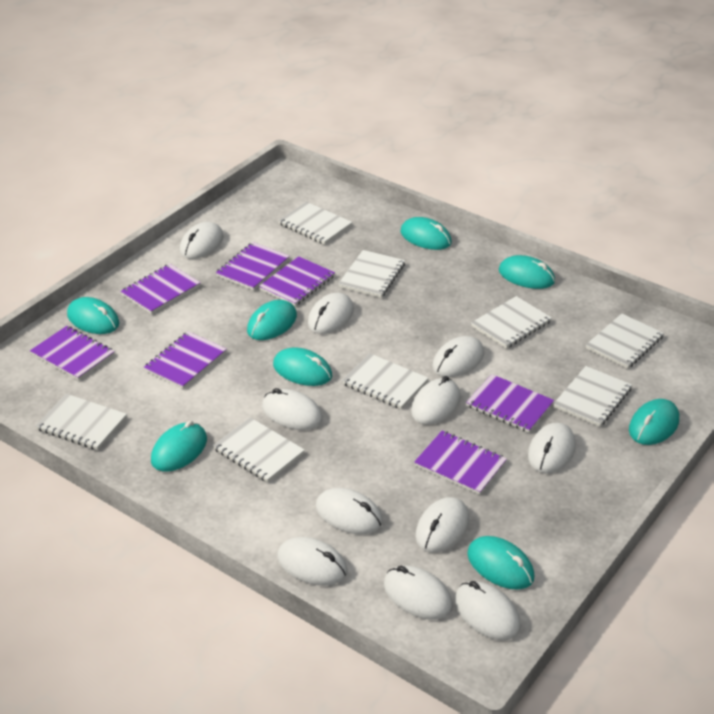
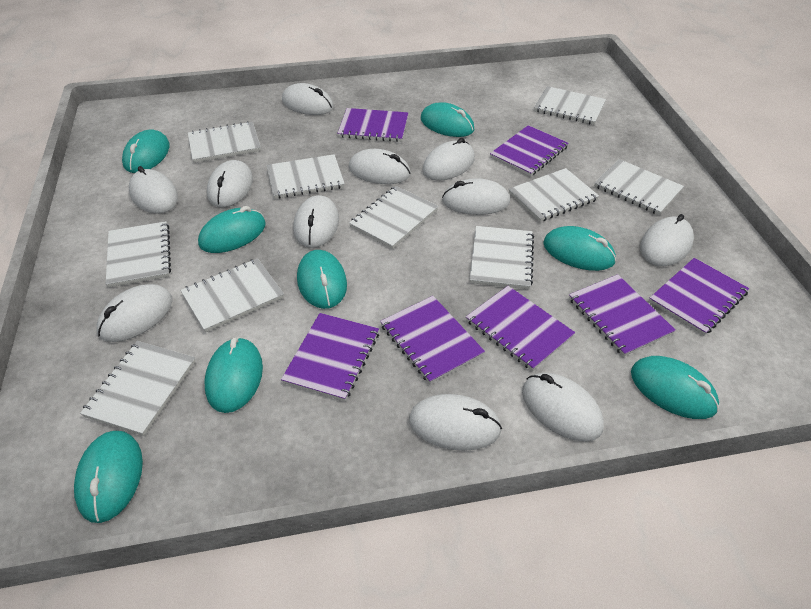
white notebook: 8 -> 10

